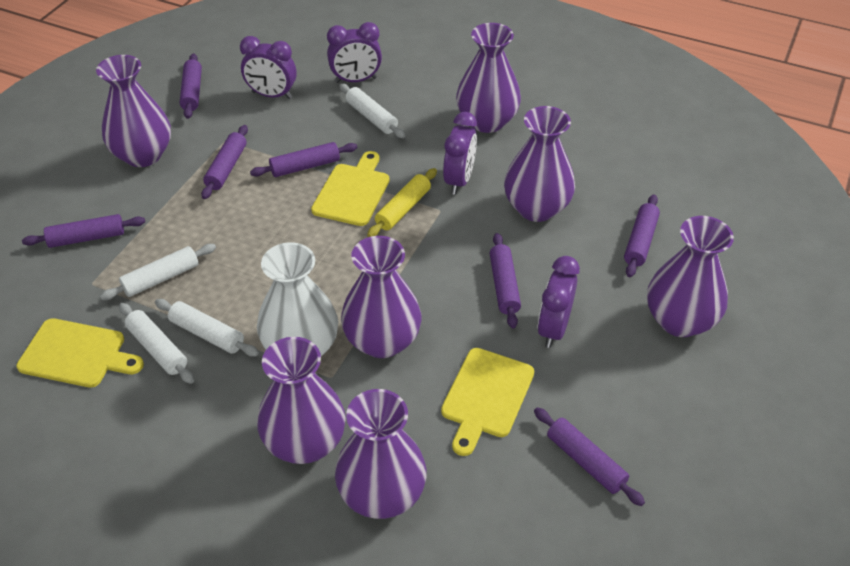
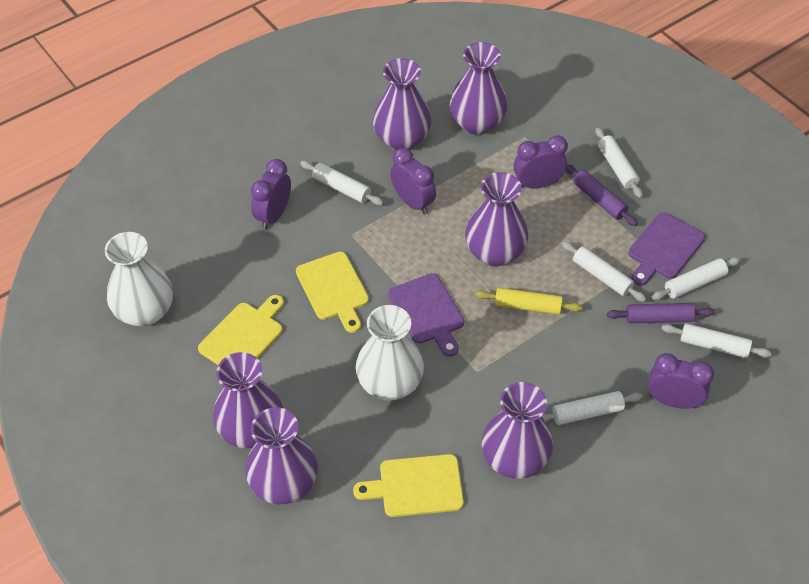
purple cutting board: 0 -> 2
purple rolling pin: 7 -> 2
purple vase: 7 -> 6
white rolling pin: 4 -> 6
white vase: 1 -> 2

